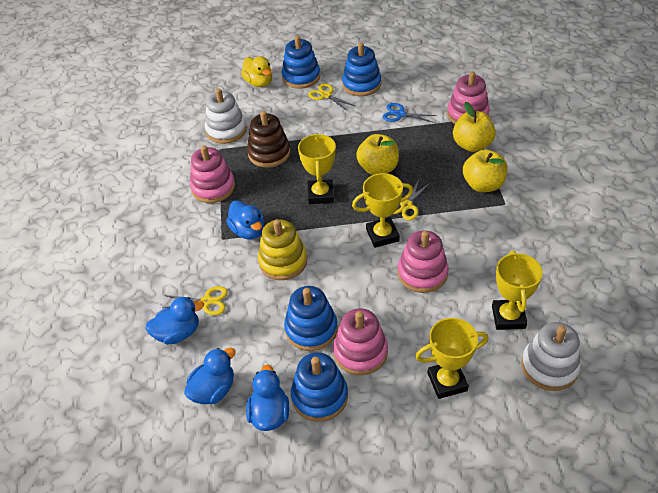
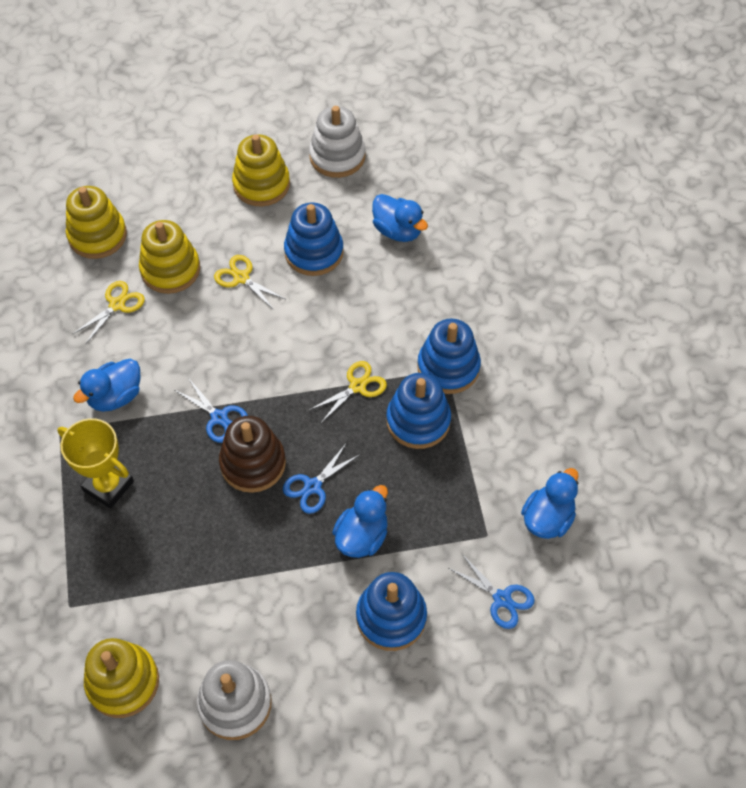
blue scissors: 1 -> 3
pink stacking toy: 4 -> 0
yellow apple: 3 -> 0
yellow duck: 1 -> 0
yellow stacking toy: 1 -> 4
yellow trophy: 4 -> 1

